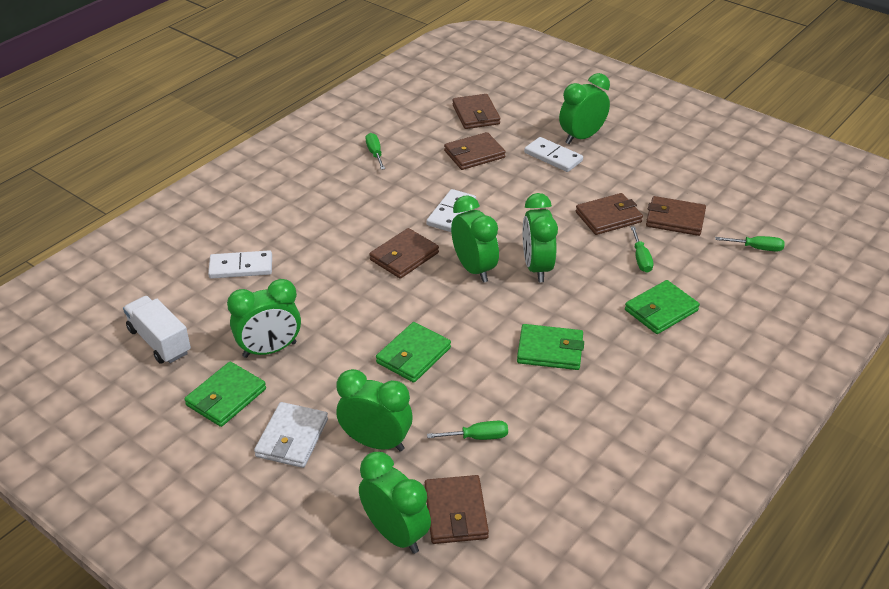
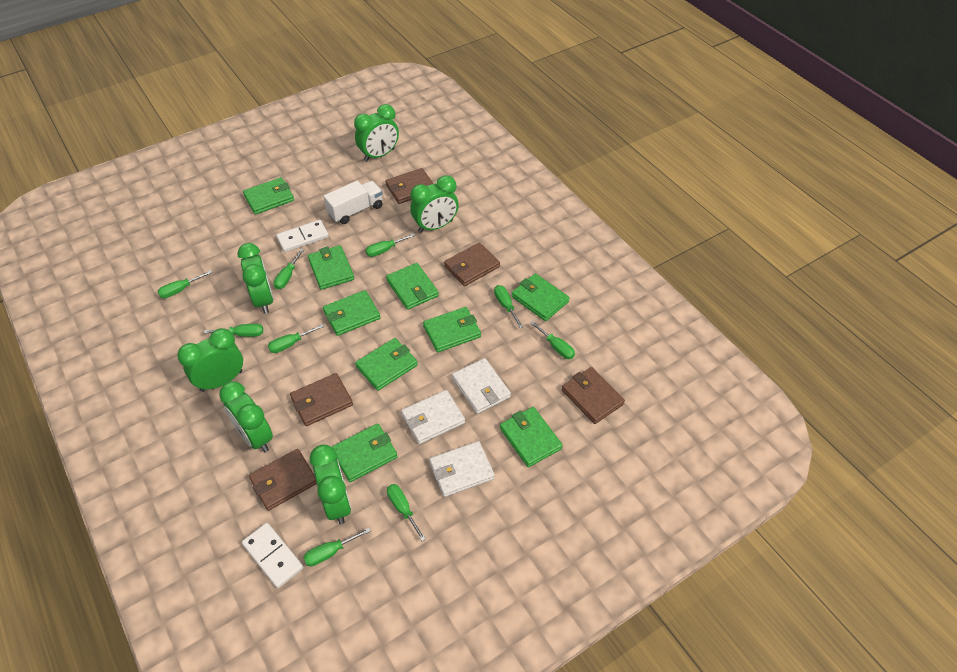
brown wallet: 6 -> 5
green screwdriver: 4 -> 9
green wallet: 4 -> 9
white domino: 3 -> 2
white wallet: 1 -> 3

